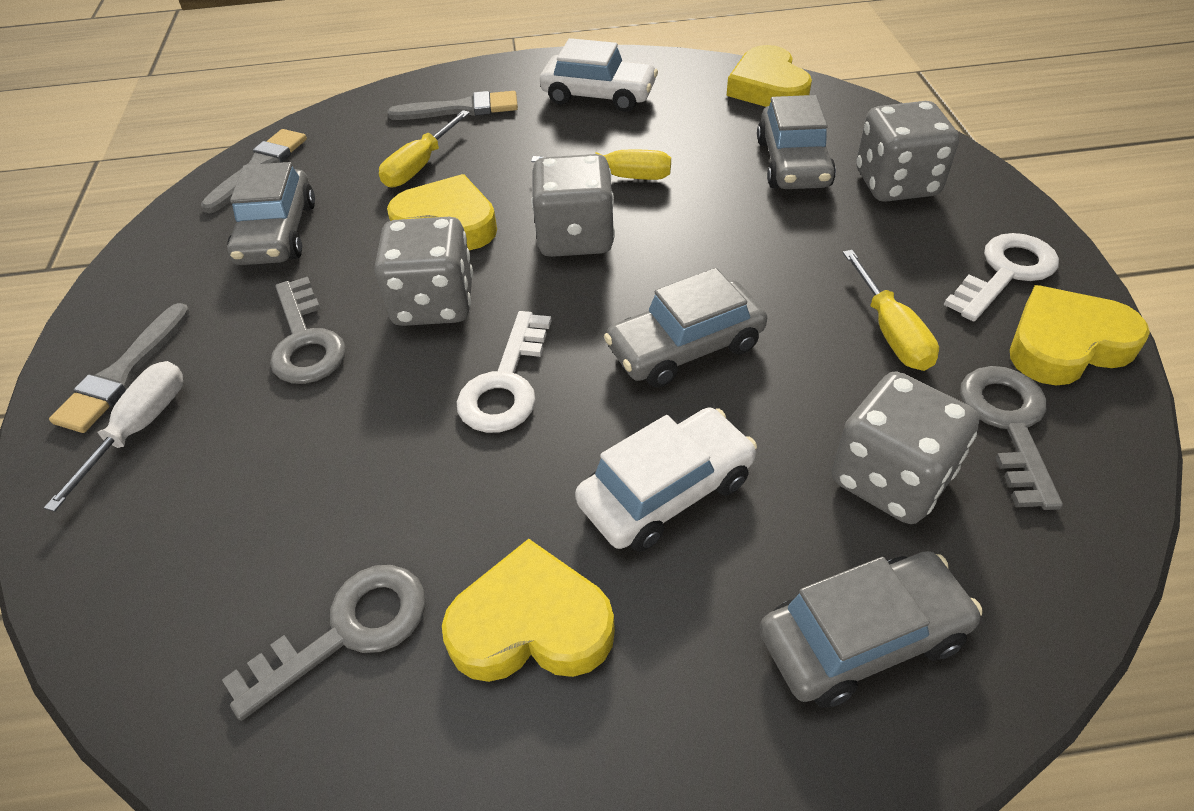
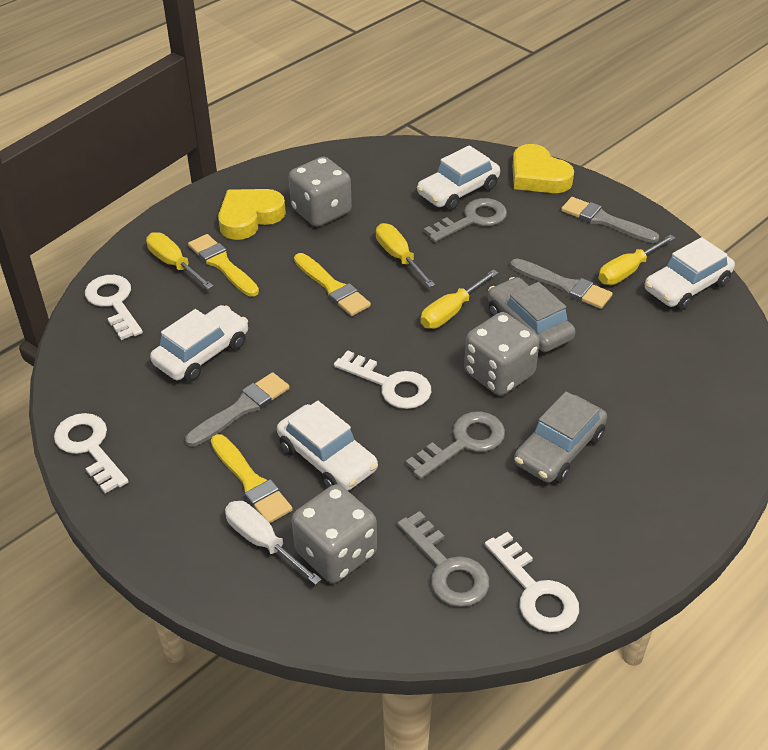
grey car: 4 -> 2
grey dice: 4 -> 3
white car: 2 -> 4
white key: 2 -> 4
yellow brush: 0 -> 3
yellow heart: 4 -> 2
yellow screwdriver: 3 -> 4

